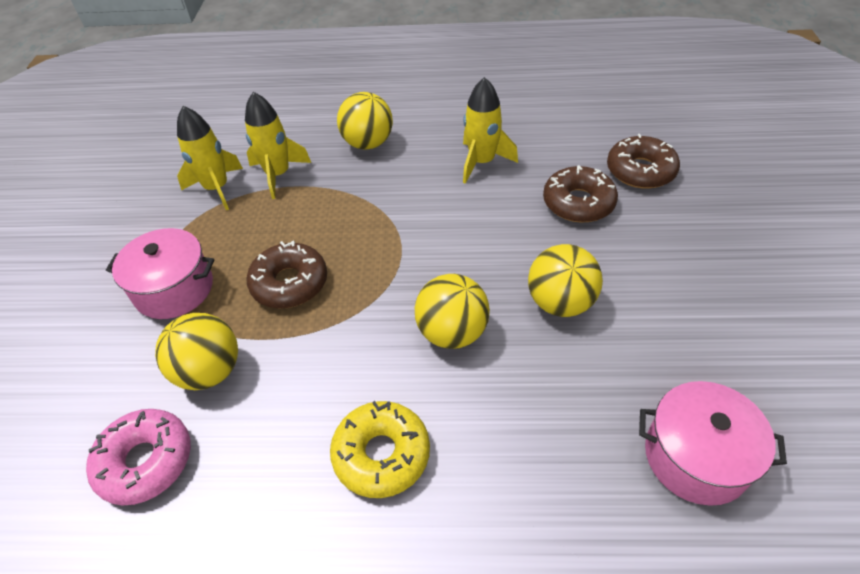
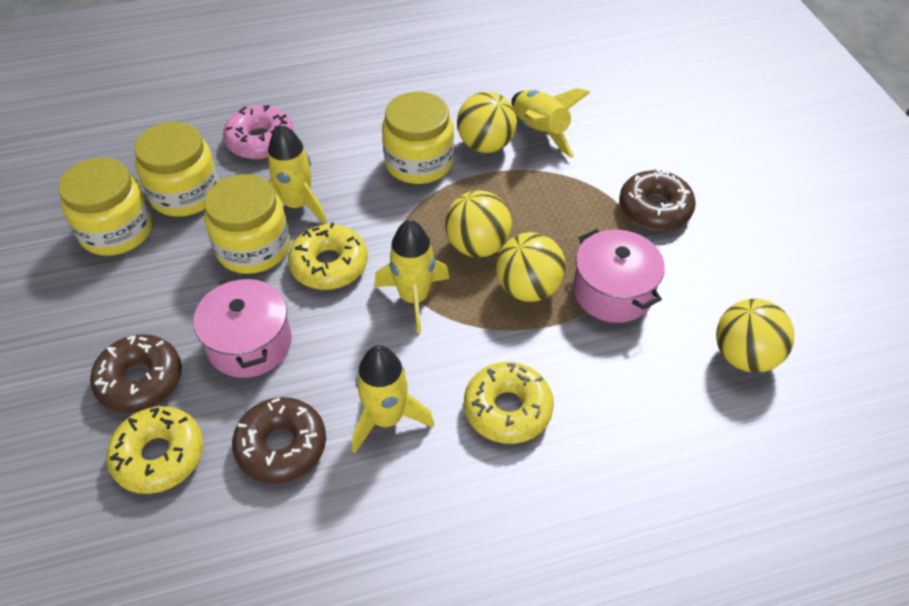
yellow donut: 1 -> 3
yellow jar: 0 -> 4
yellow rocket: 3 -> 4

